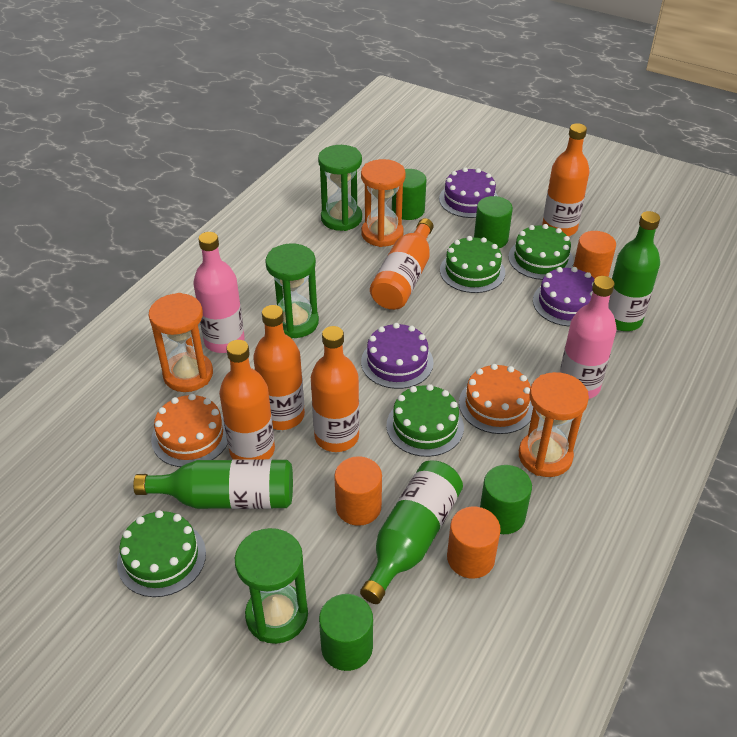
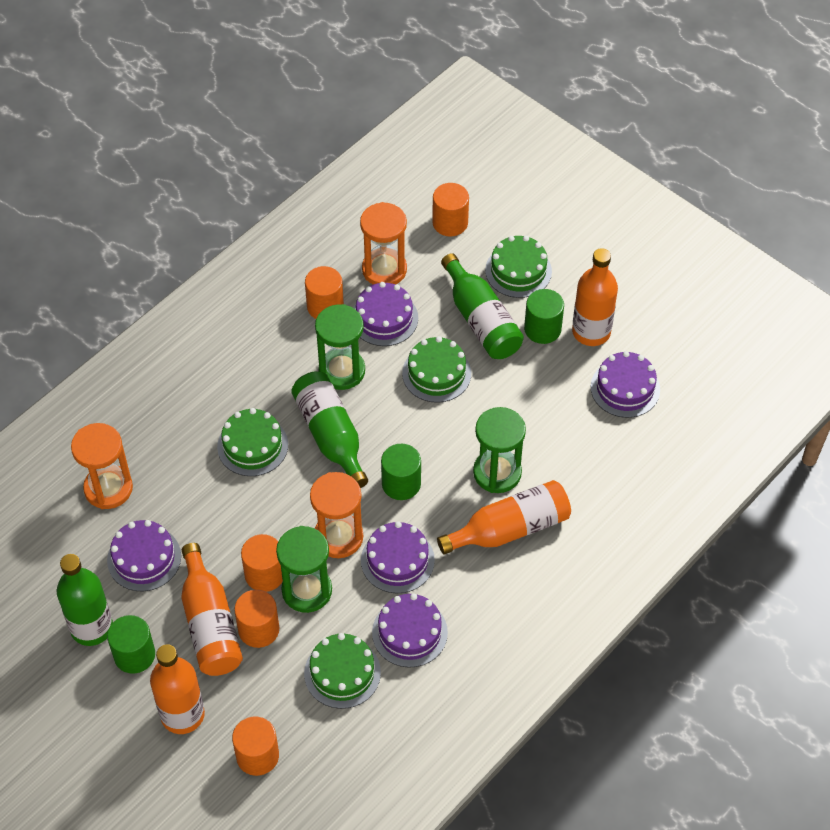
green cylinder: 4 -> 3
orange bottle: 5 -> 4
orange cake: 2 -> 0
orange cylinder: 3 -> 5
pink bottle: 2 -> 0
purple cake: 3 -> 5

